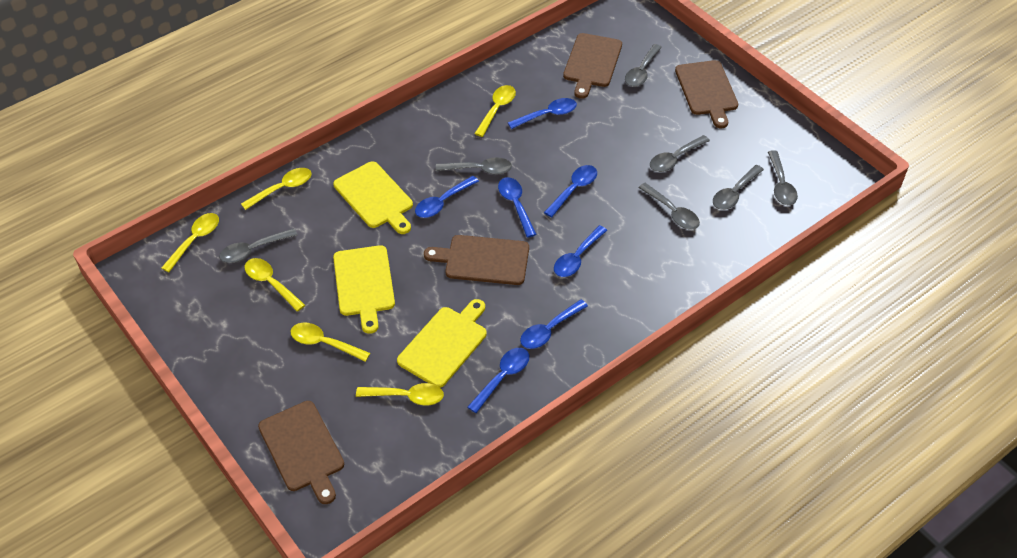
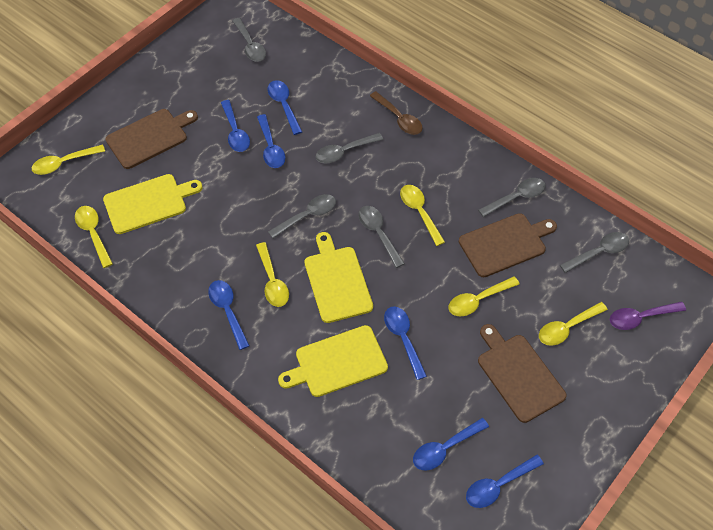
brown cutting board: 4 -> 3
brown spoon: 0 -> 1
grey spoon: 7 -> 6
purple spoon: 0 -> 1

